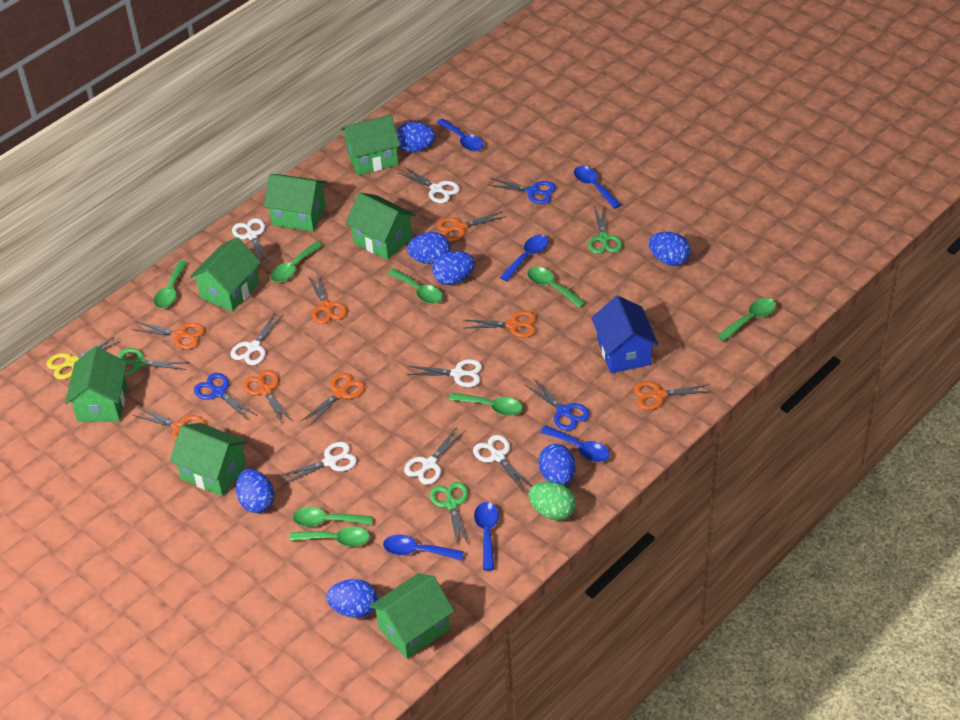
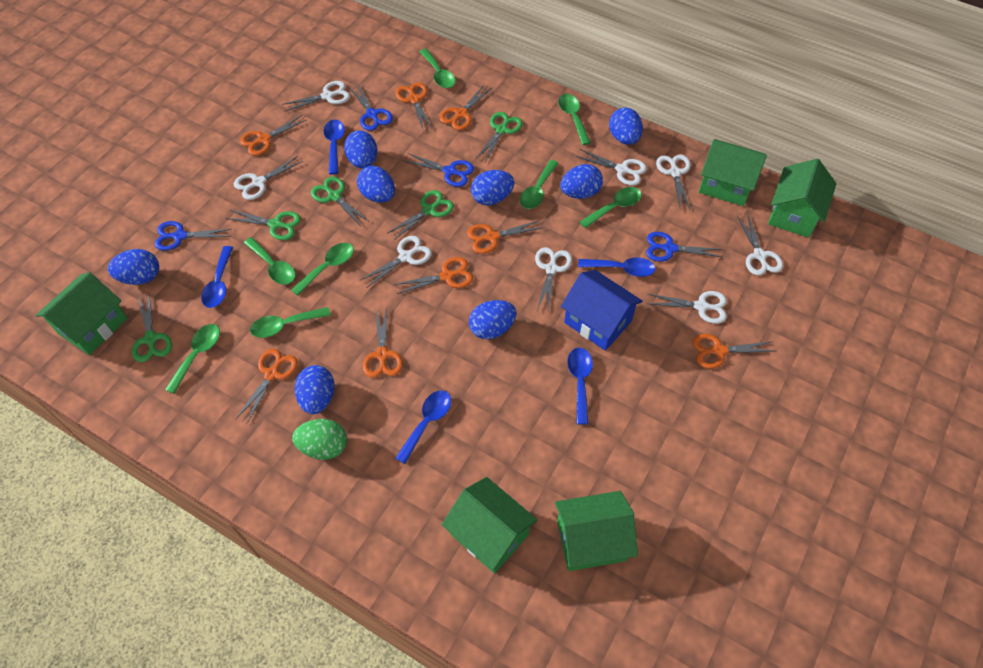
blue egg: 7 -> 8
blue scissors: 3 -> 4
blue spoon: 6 -> 5
green house: 7 -> 5
green scissors: 3 -> 5
white scissors: 7 -> 8
yellow scissors: 1 -> 0

